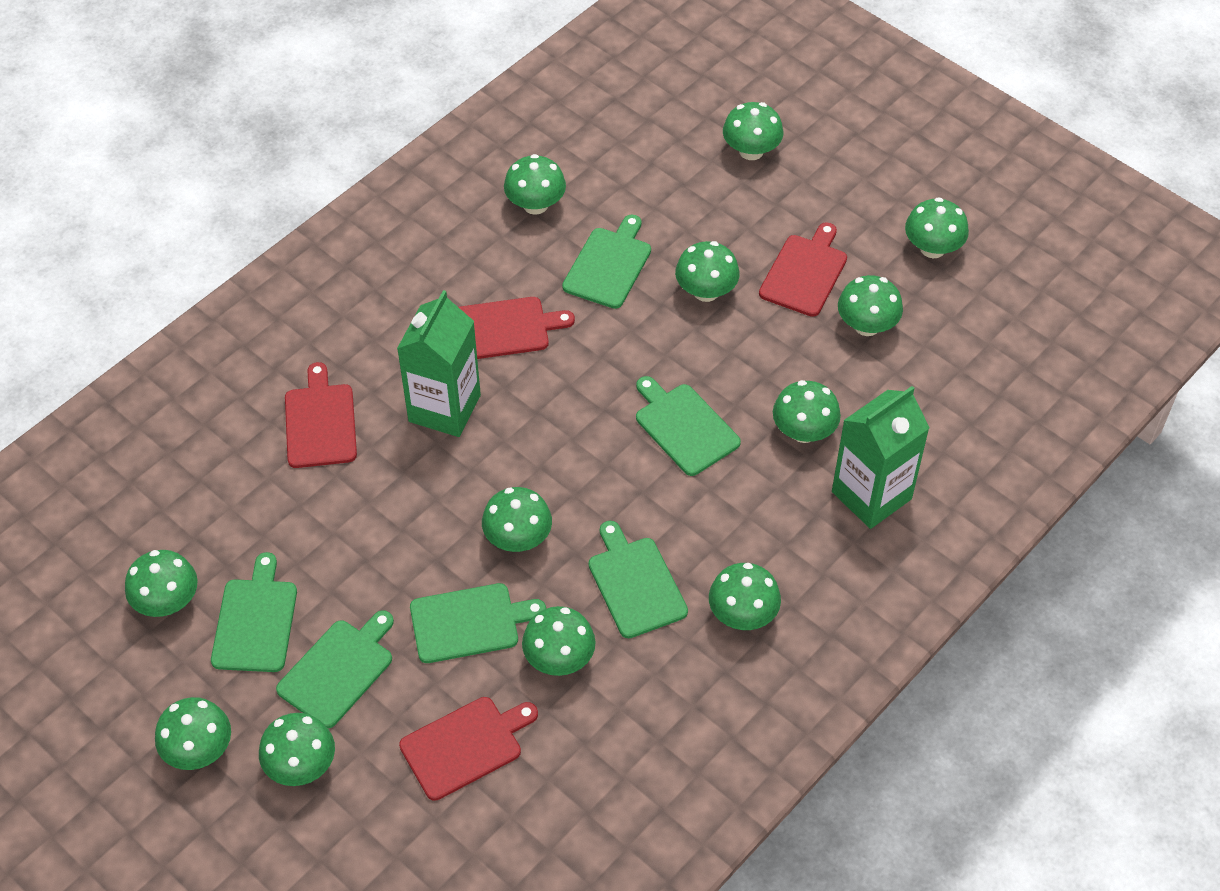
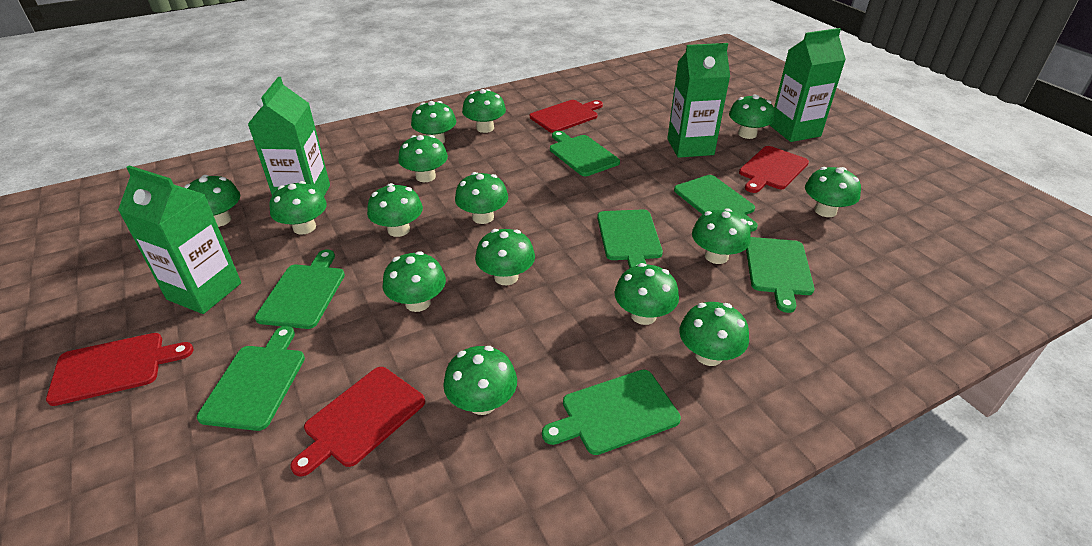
green carton: 2 -> 4
green cutting board: 6 -> 7
green mushroom: 12 -> 15

